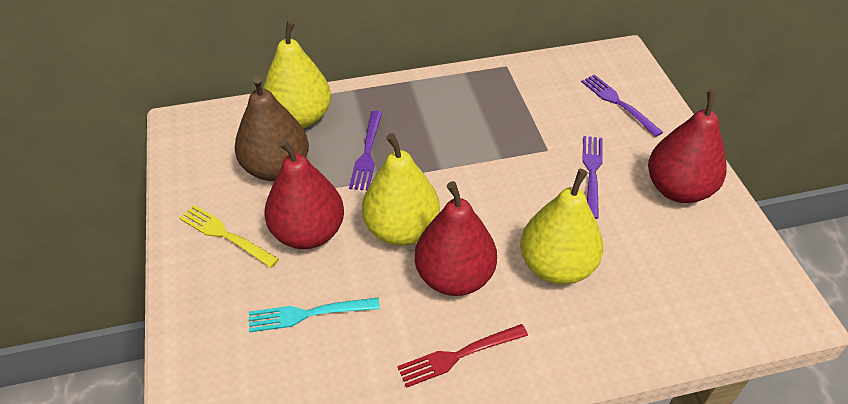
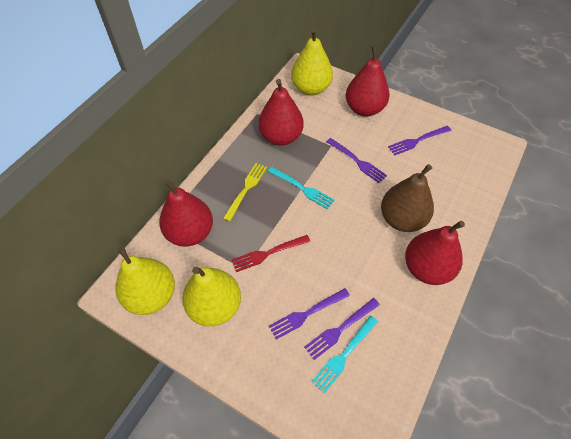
purple fork: 3 -> 4
red pear: 3 -> 4
turquoise fork: 1 -> 2

